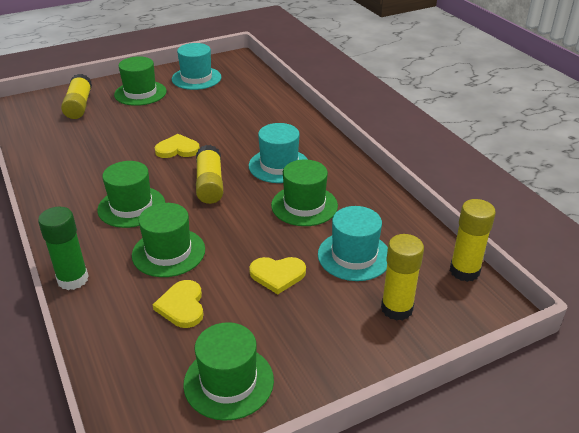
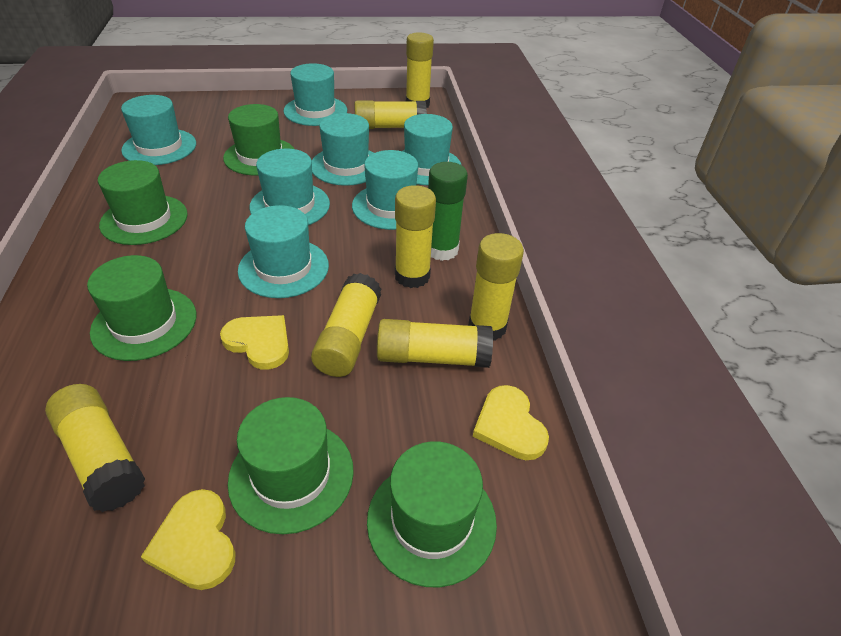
turquoise hat: 3 -> 7
yellow glue stick: 4 -> 7

